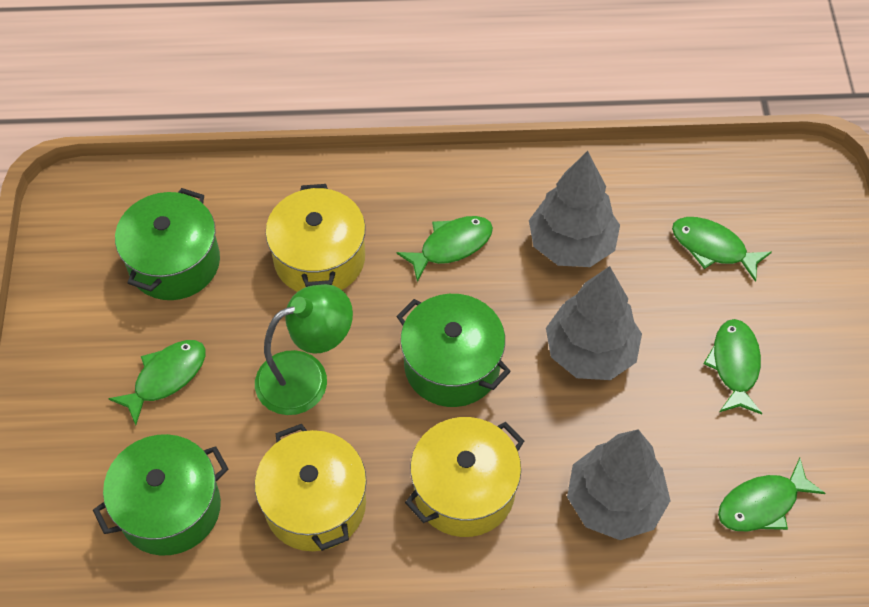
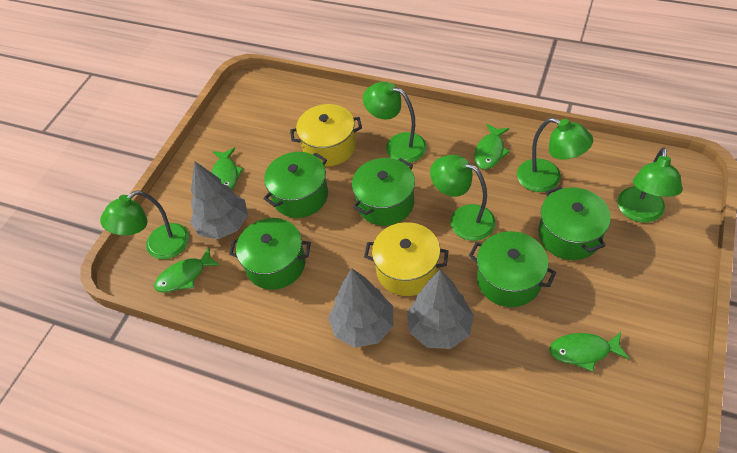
green fish: 5 -> 4
green lamp: 1 -> 5
green pot: 3 -> 5
yellow pot: 3 -> 2

